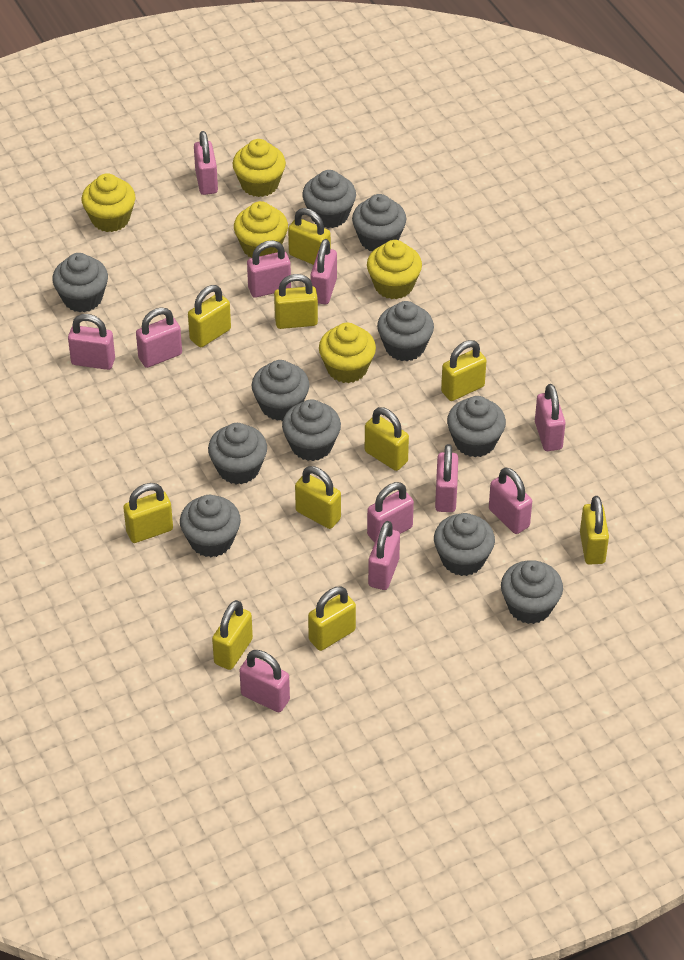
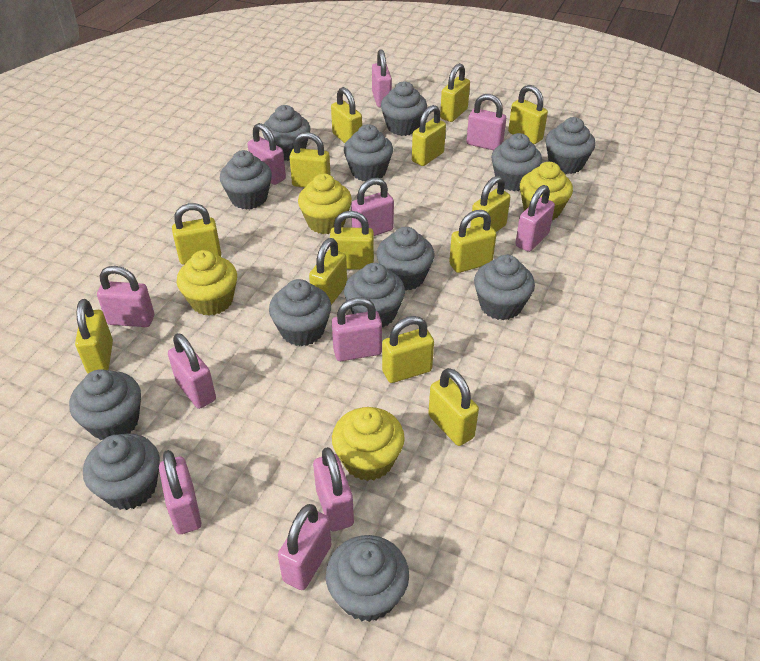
grey cupcake: 11 -> 13
yellow cupcake: 5 -> 4
yellow padlock: 10 -> 13

